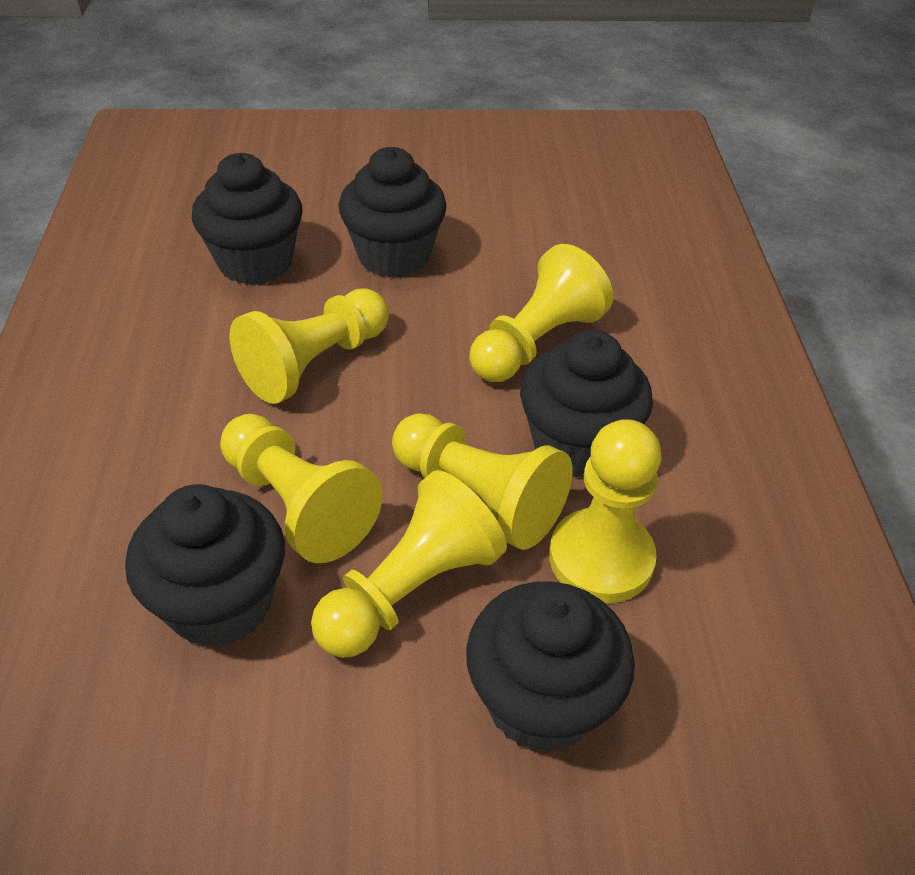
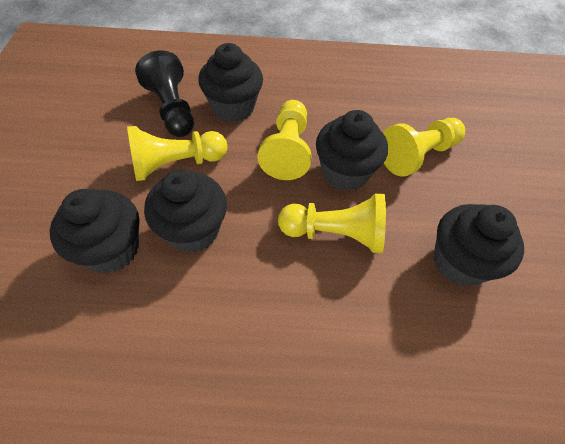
black pawn: 0 -> 1
yellow pawn: 6 -> 4

